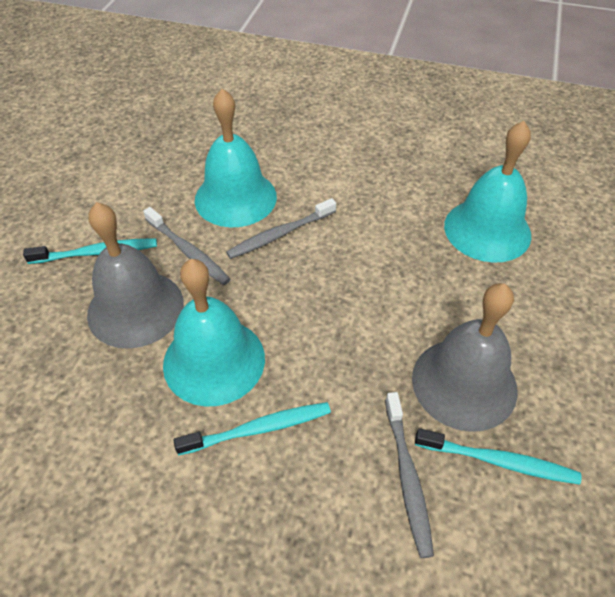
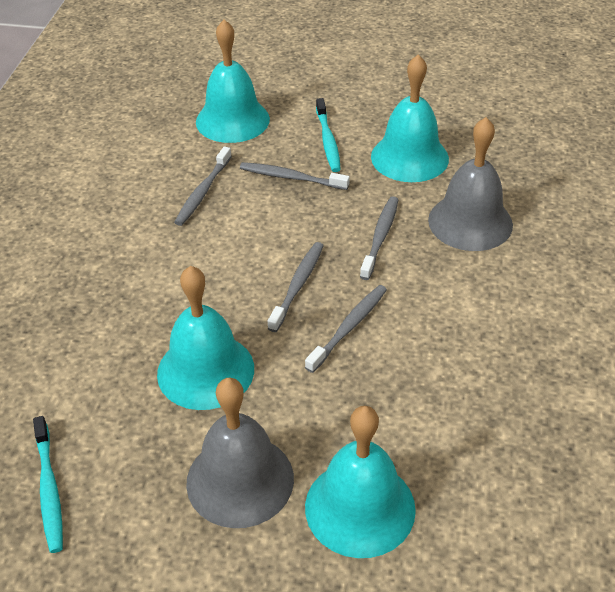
grey toothbrush: 3 -> 5
turquoise bell: 3 -> 4
turquoise toothbrush: 3 -> 2

